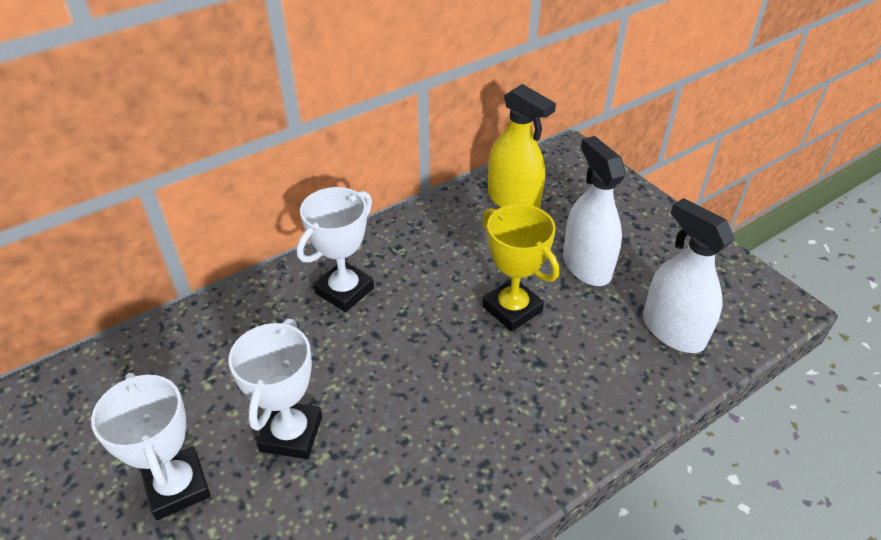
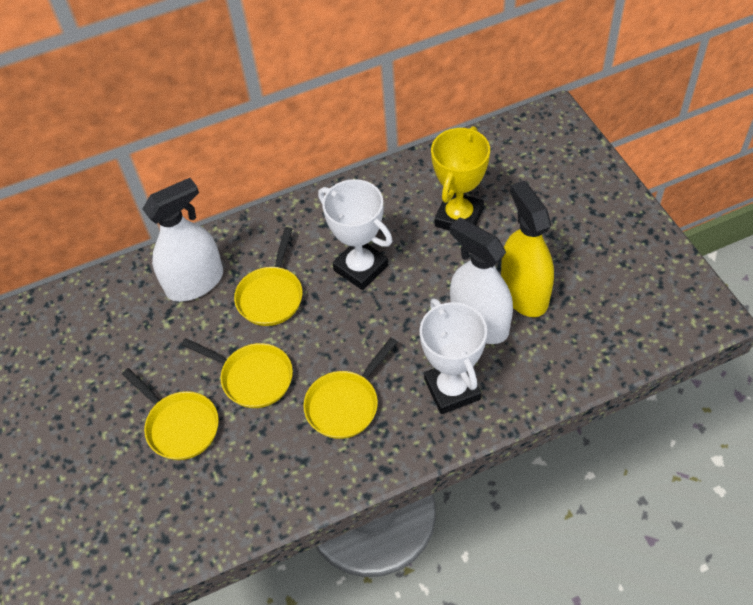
white trophy: 3 -> 2
yellow pan: 0 -> 4

